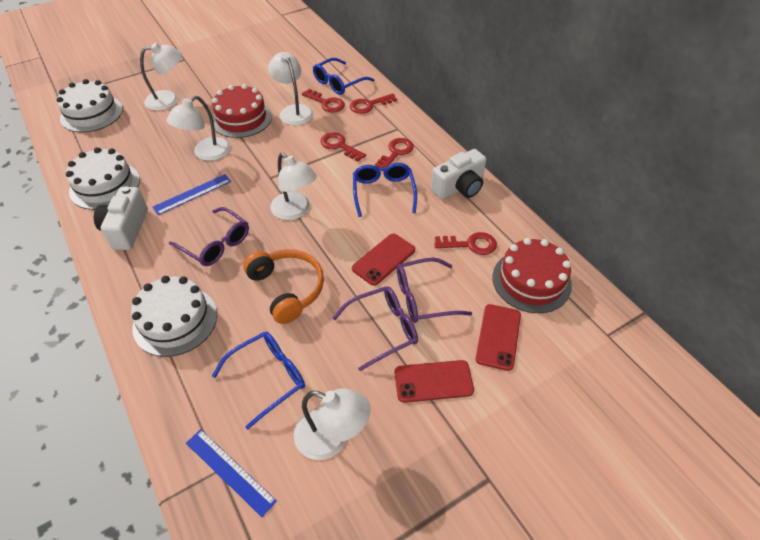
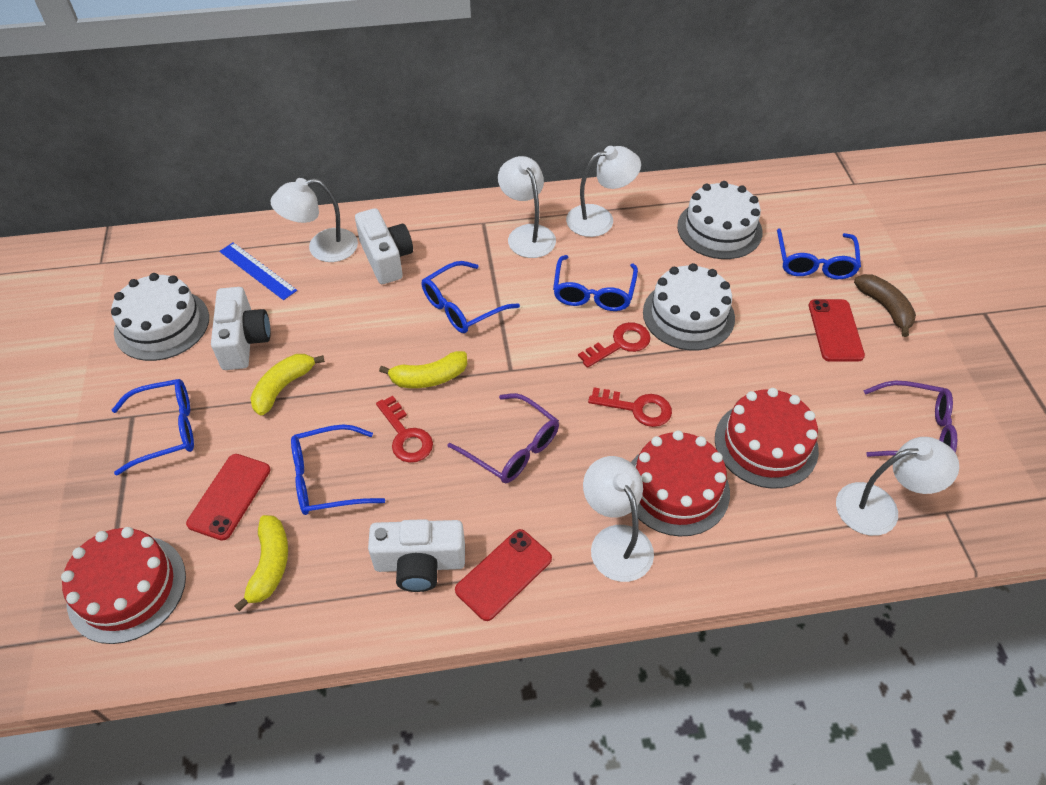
blue glasses: 3 -> 5
blue ruler: 2 -> 1
brown banana: 0 -> 1
orange headphones: 1 -> 0
purple glasses: 3 -> 2
red cake: 2 -> 3
red key: 5 -> 3
white camera: 2 -> 3
yellow banana: 0 -> 3

